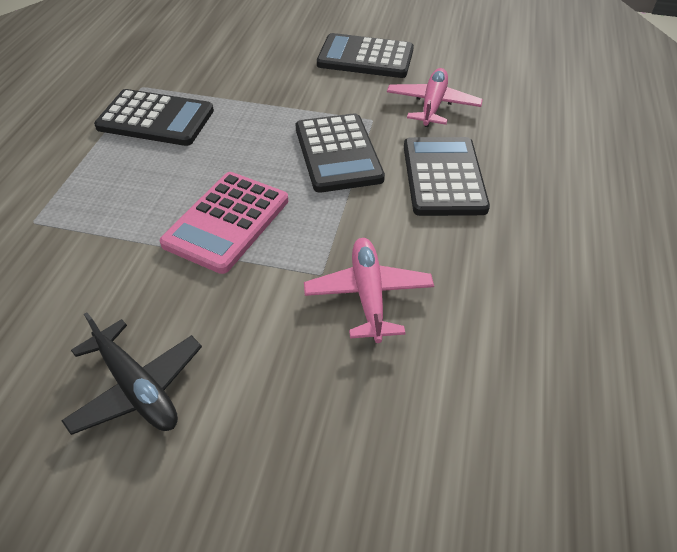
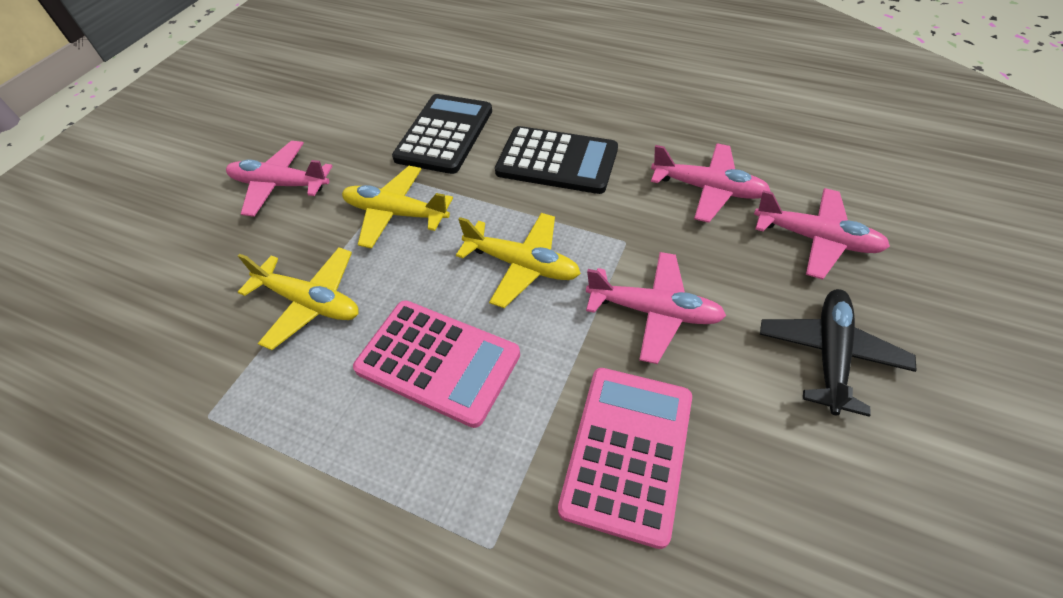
black calculator: 4 -> 2
pink calculator: 1 -> 2
pink plane: 2 -> 4
yellow plane: 0 -> 3

